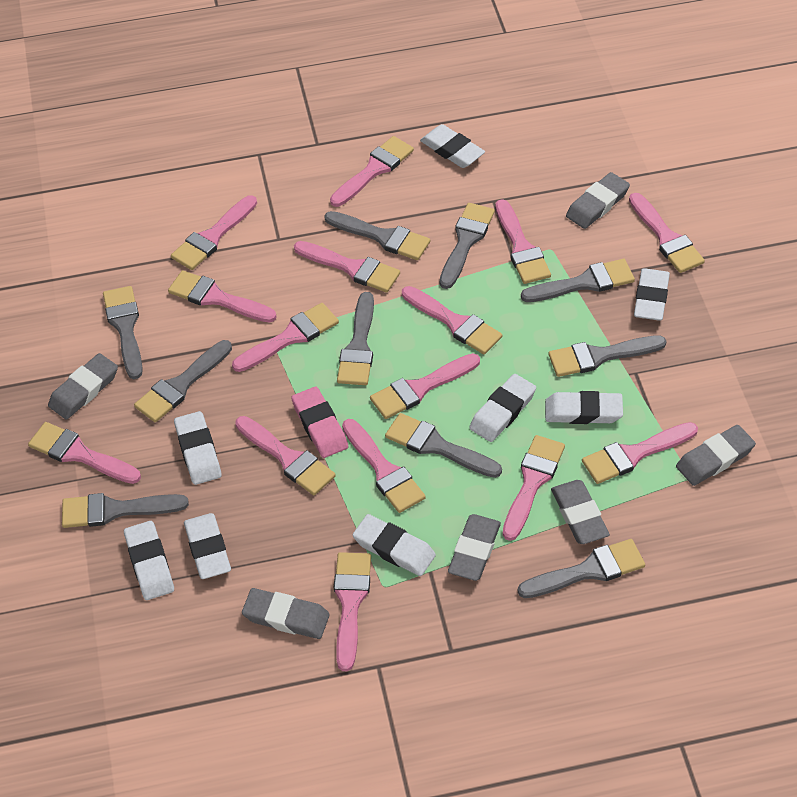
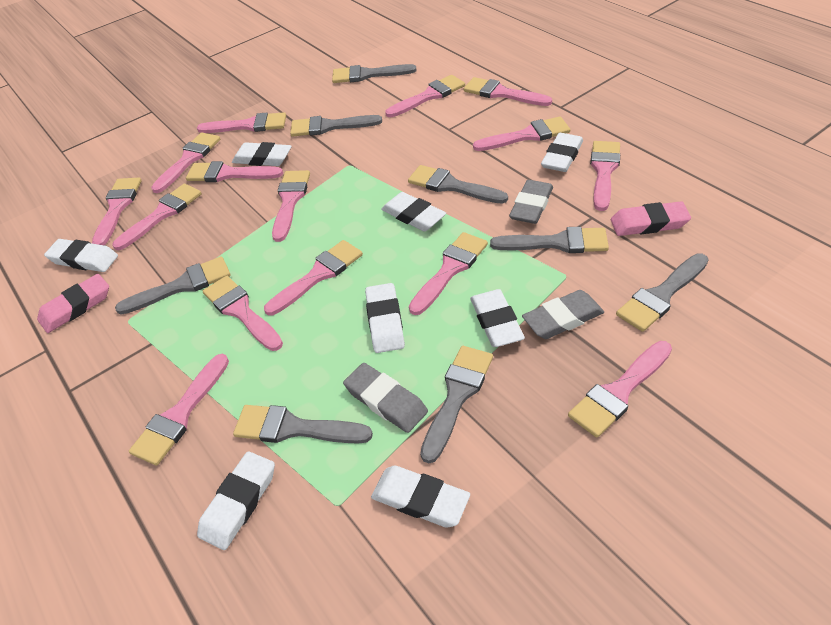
grey brush: 10 -> 8
grey eraser: 6 -> 3
pink eraser: 1 -> 2

